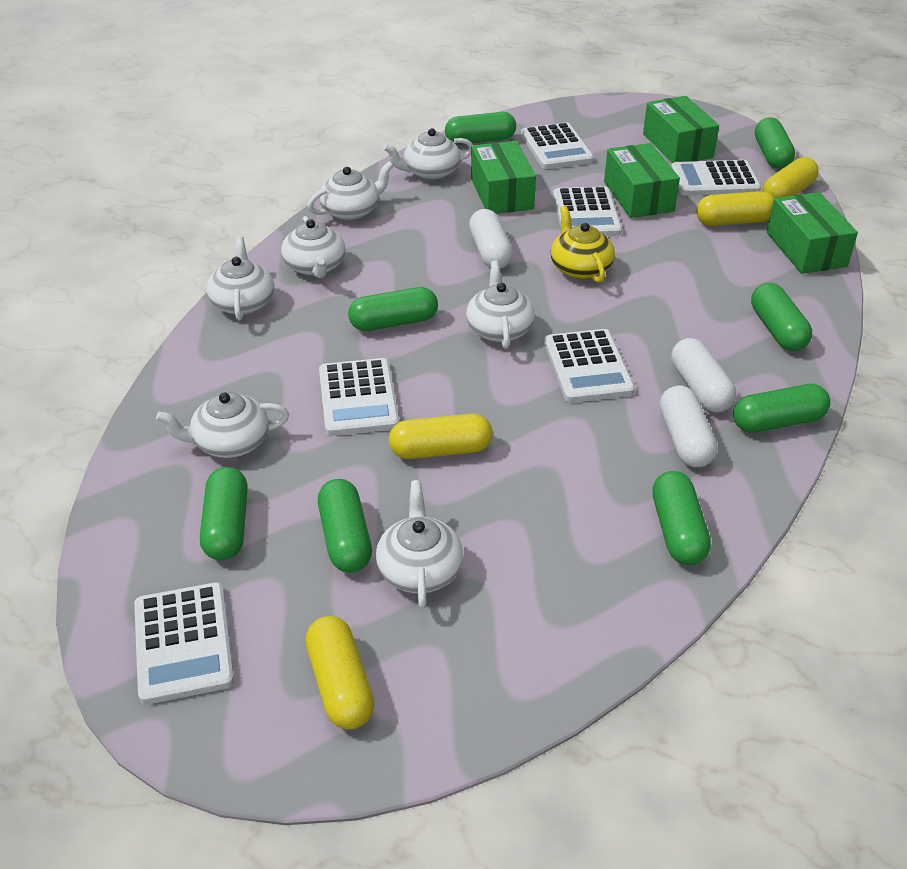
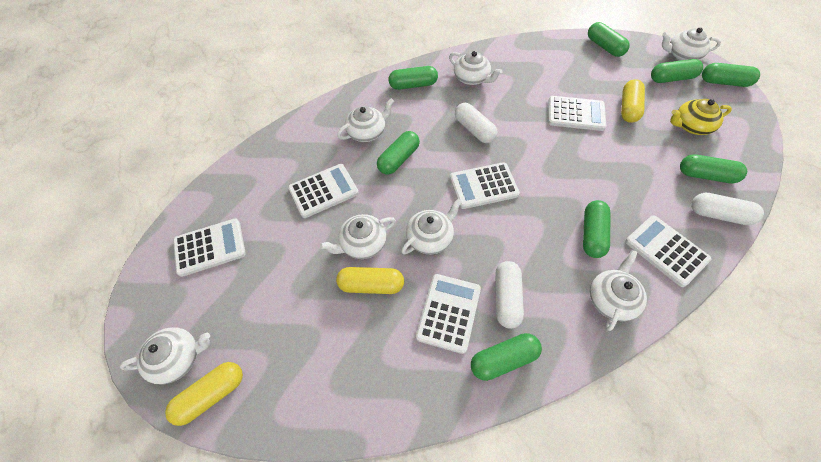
green box: 4 -> 0
yellow capsule: 4 -> 3

